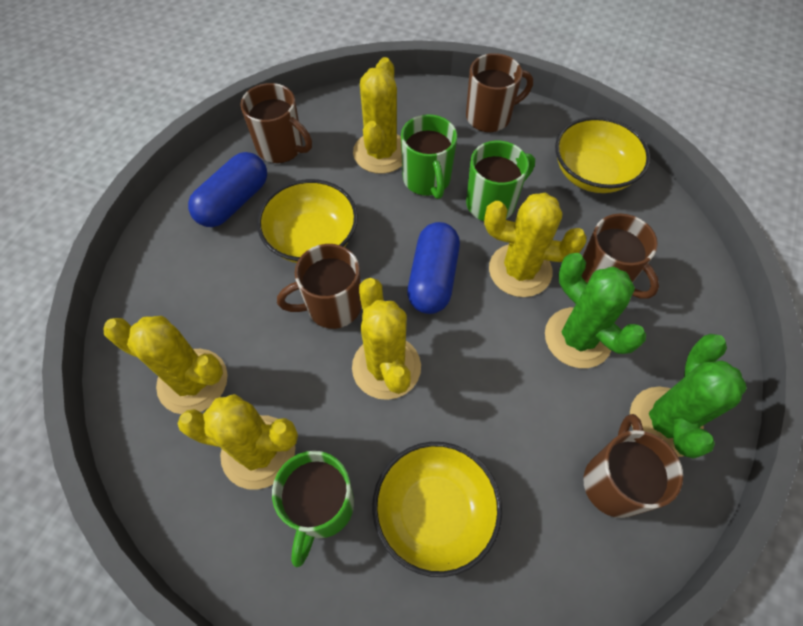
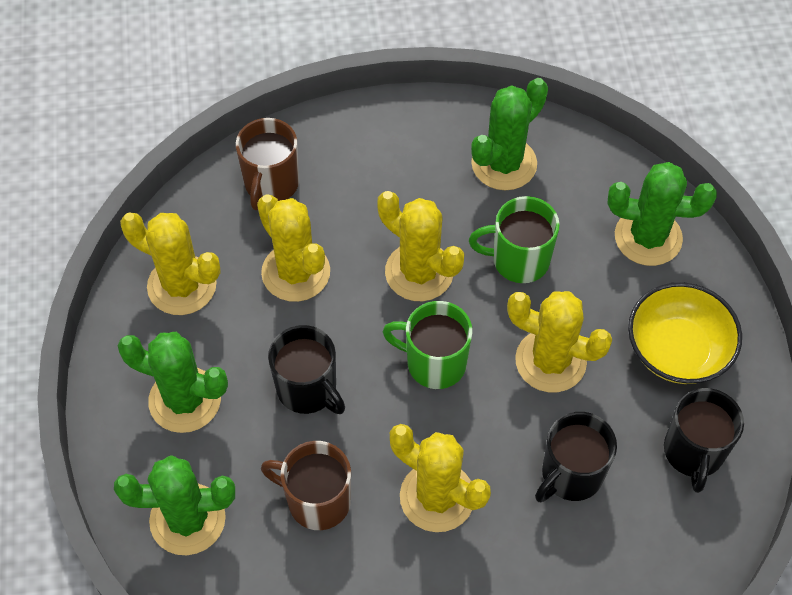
black mug: 0 -> 3
blue capsule: 2 -> 0
brown mug: 5 -> 2
green cactus: 2 -> 4
green mug: 3 -> 2
yellow bowl: 3 -> 1

